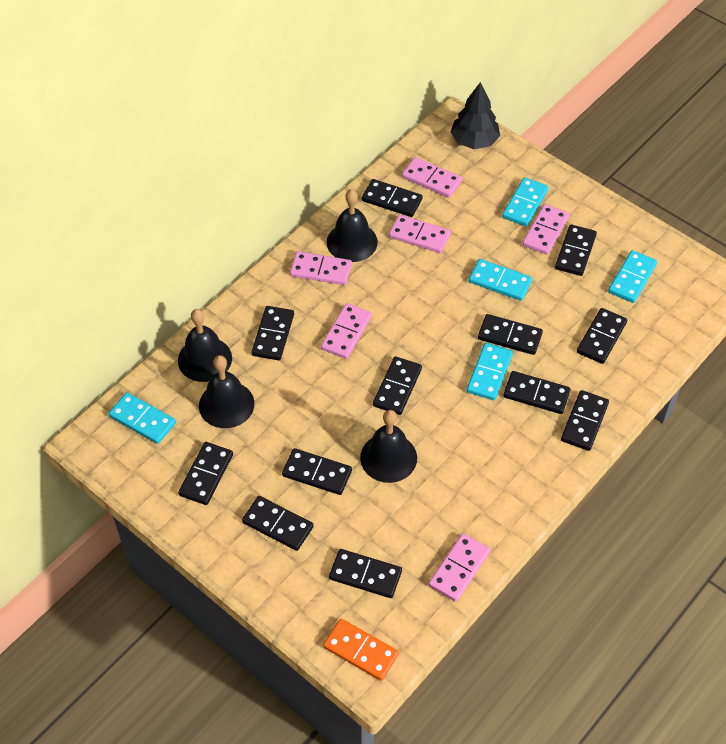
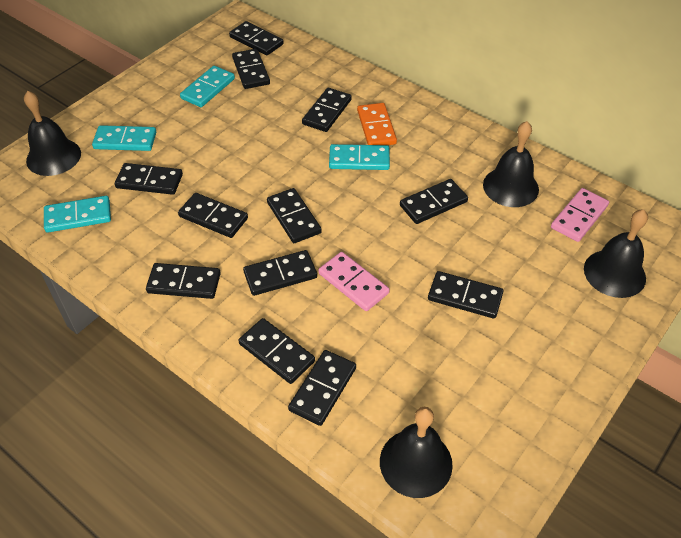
black tree: 1 -> 0
pink domino: 6 -> 2
turquoise domino: 5 -> 4

